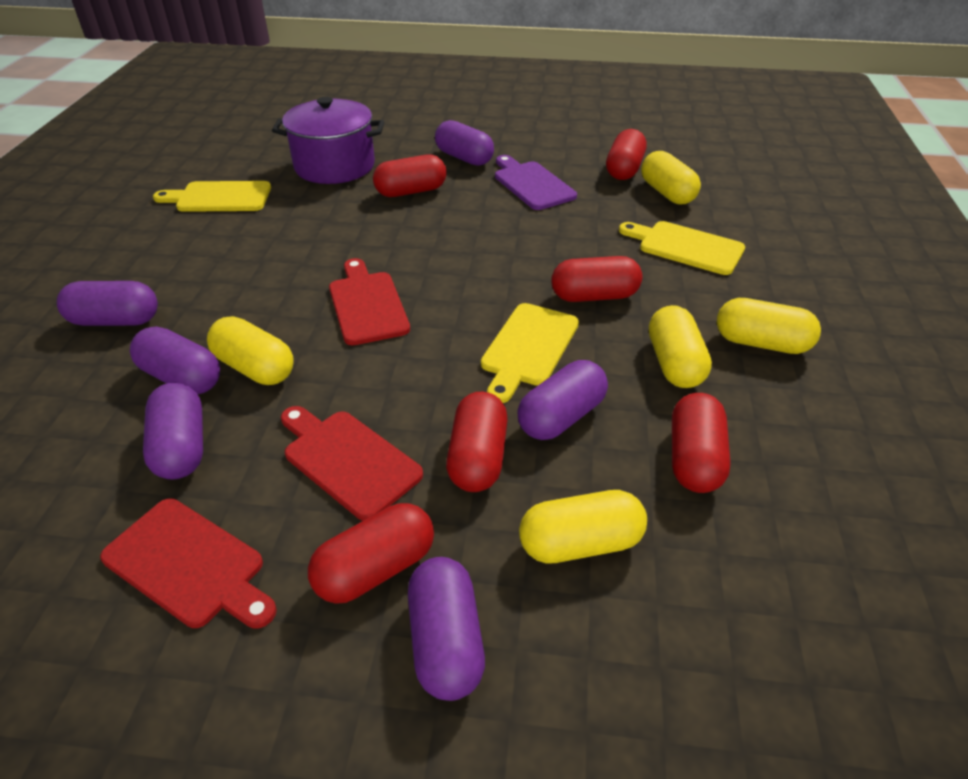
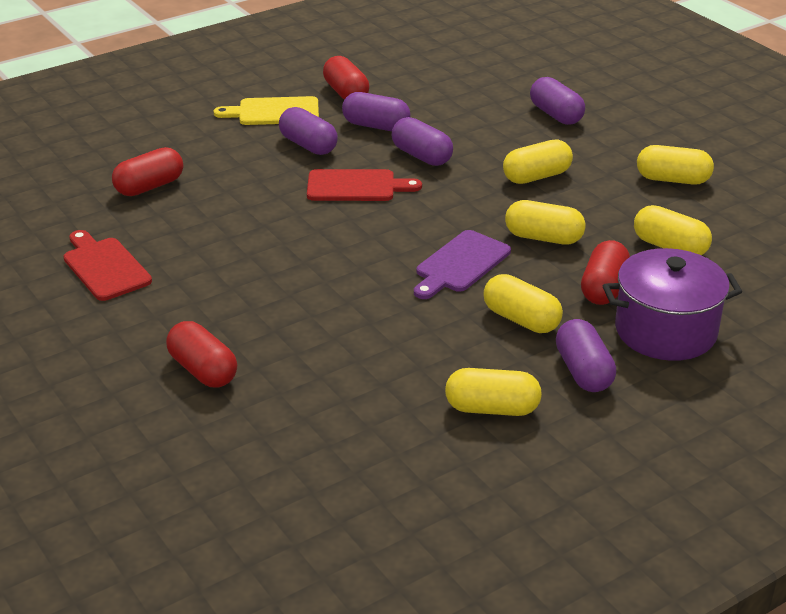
purple capsule: 6 -> 5
red capsule: 6 -> 4
red cutting board: 3 -> 2
yellow capsule: 5 -> 6
yellow cutting board: 3 -> 1

